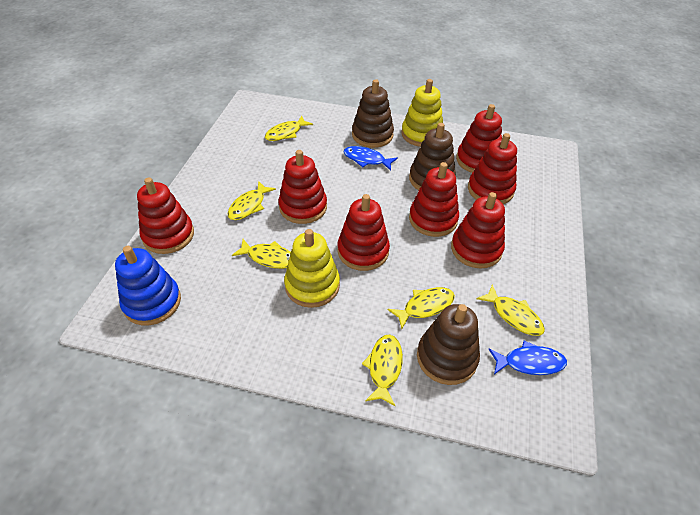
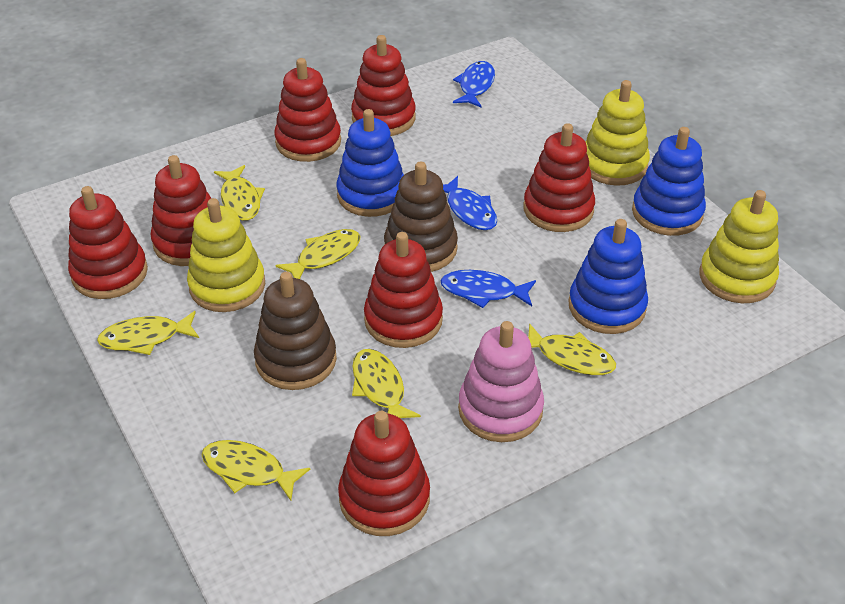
blue fish: 2 -> 3
blue stacking toy: 1 -> 3
brown stacking toy: 3 -> 2
pink stacking toy: 0 -> 1
yellow stacking toy: 2 -> 3

